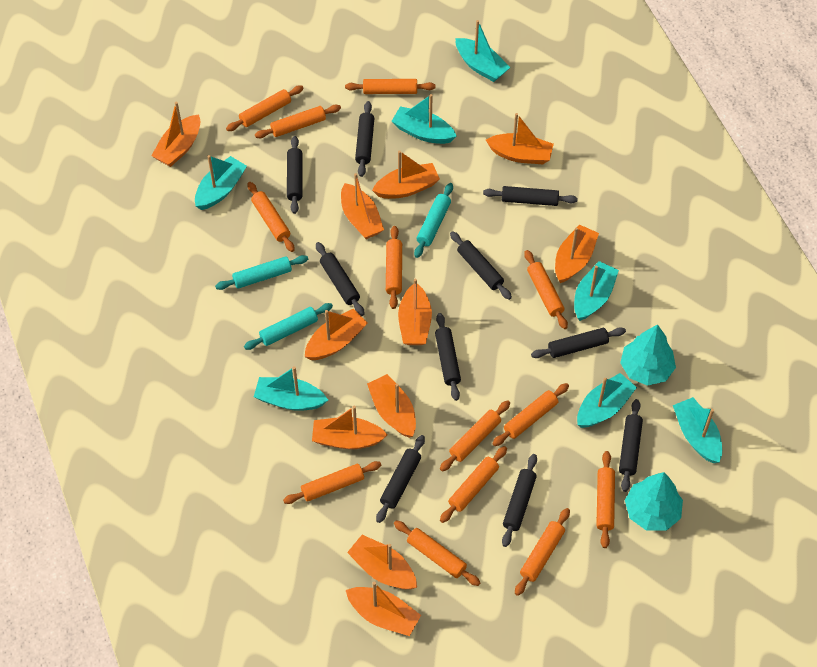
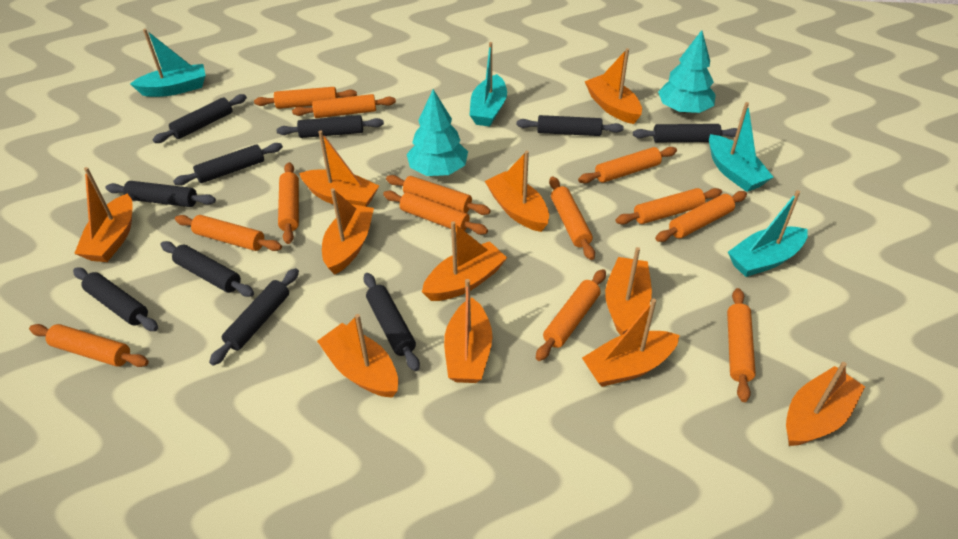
turquoise boat: 7 -> 4
turquoise rolling pin: 3 -> 0

